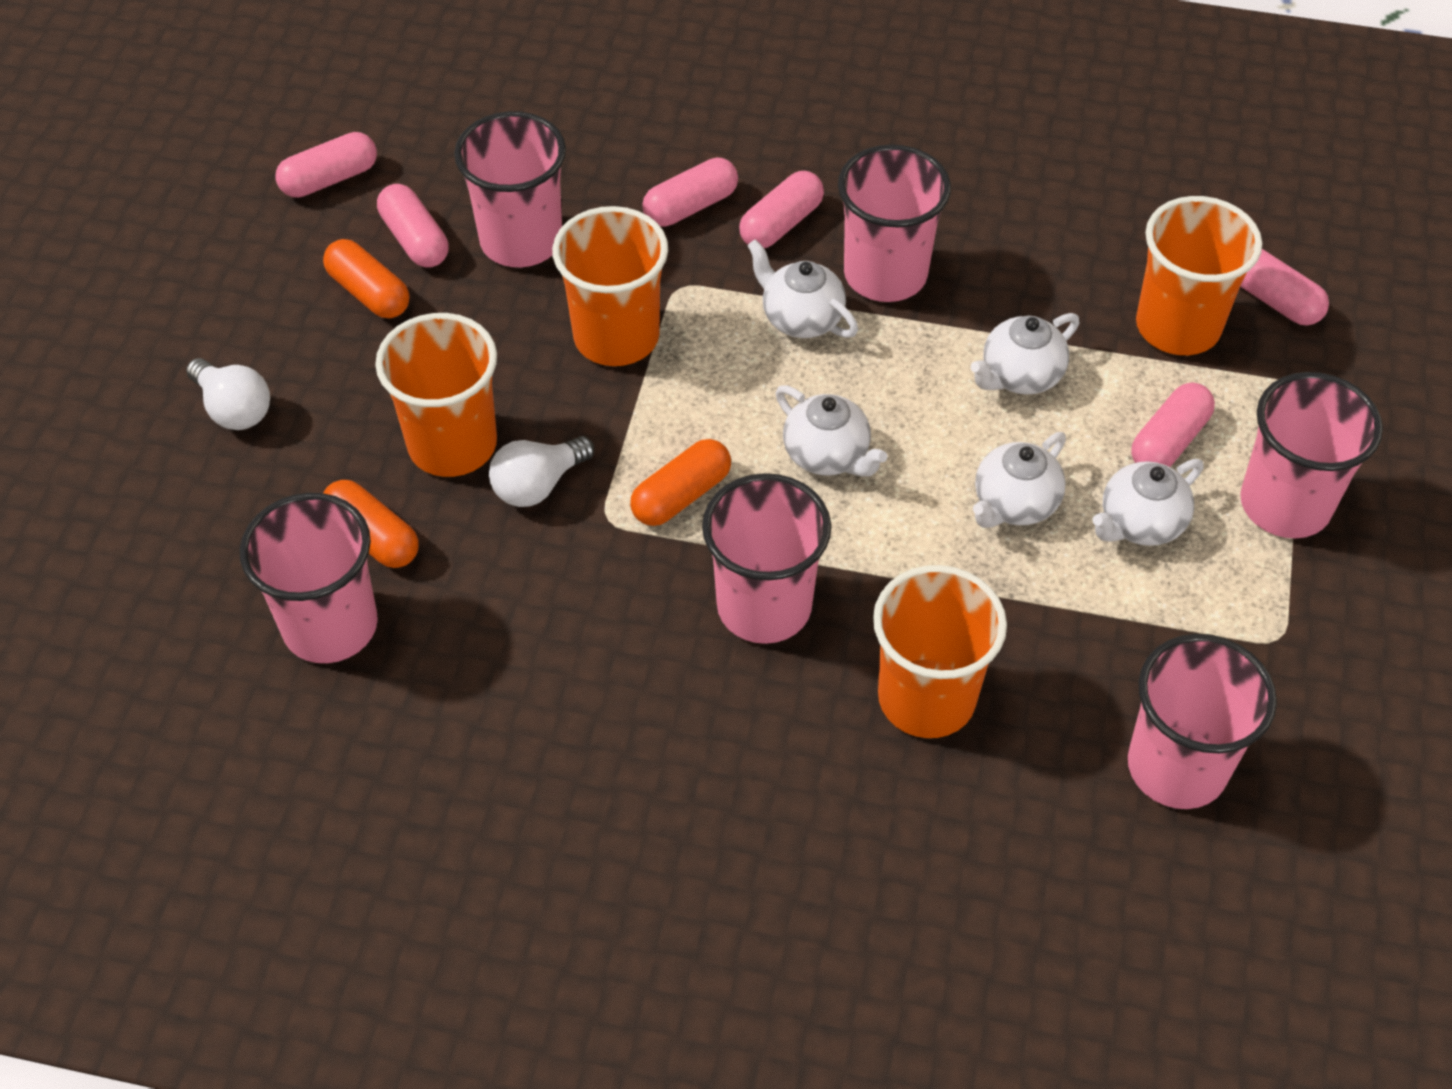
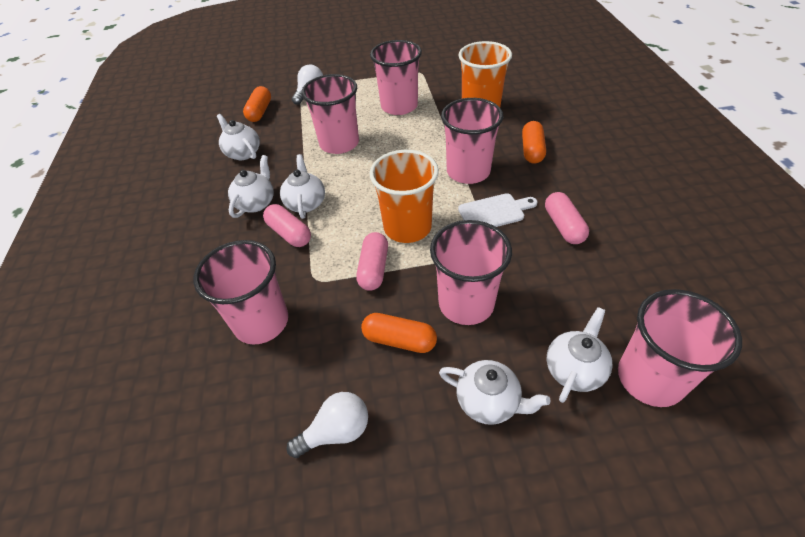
orange cup: 4 -> 2
pink capsule: 6 -> 3
white cutting board: 0 -> 1

